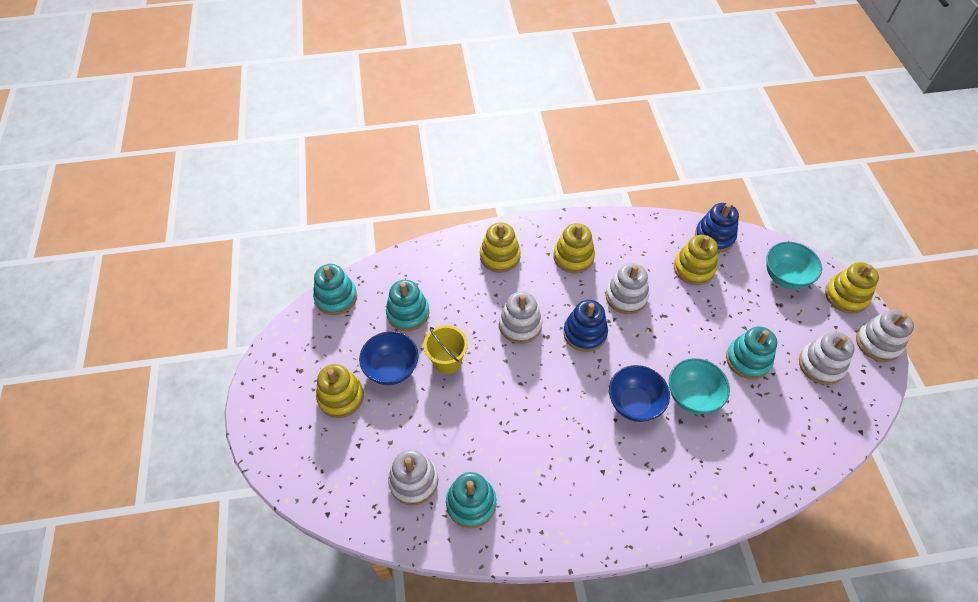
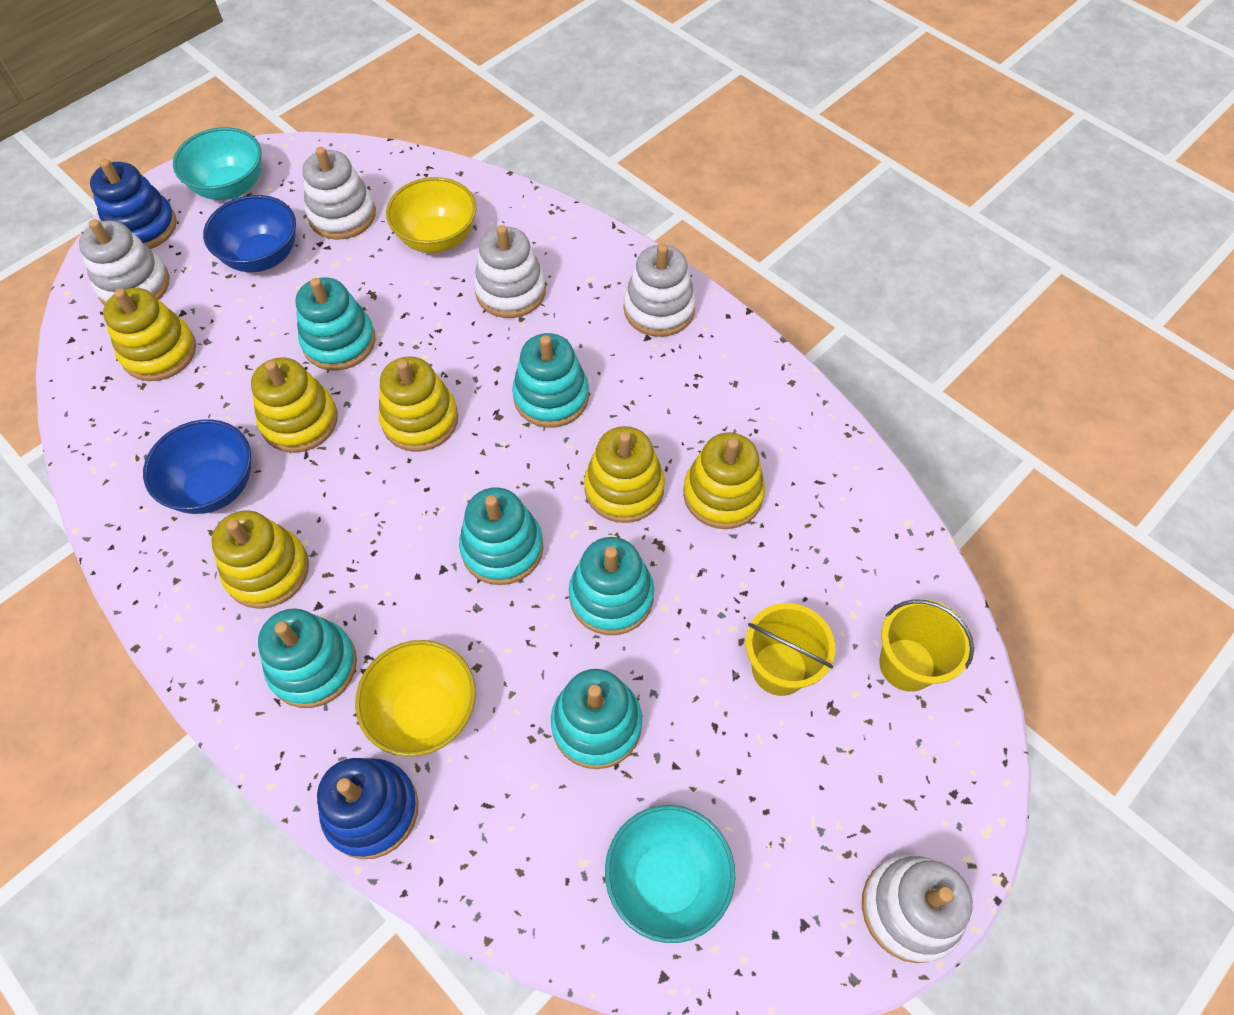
turquoise stacking toy: 4 -> 6
yellow bowl: 0 -> 2
yellow bucket: 1 -> 2
yellow stacking toy: 5 -> 6

